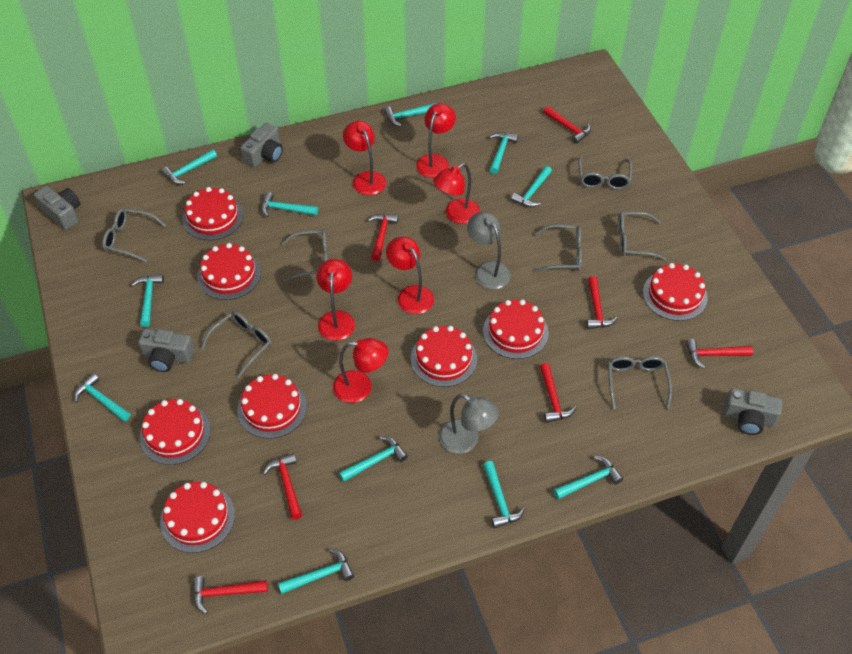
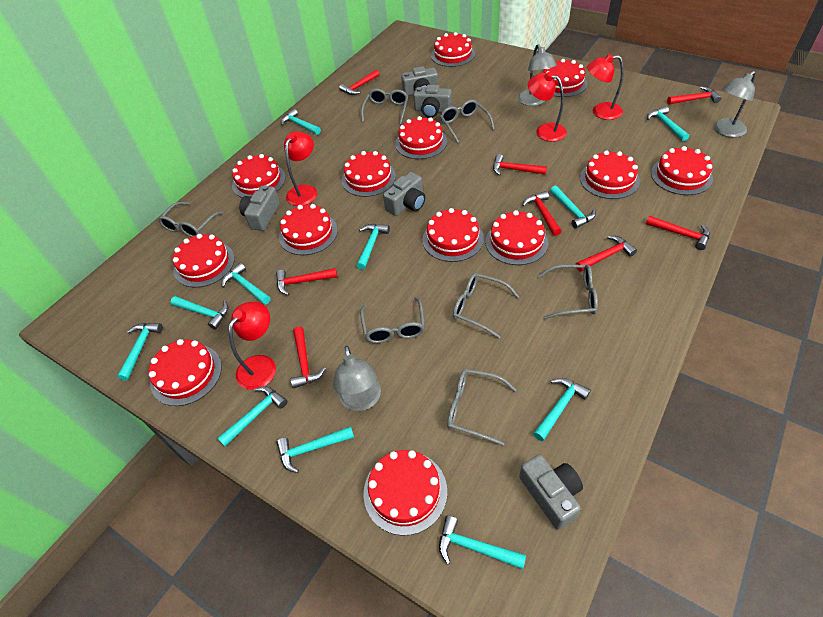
grey camera: 4 -> 5
grey lamp: 2 -> 3
red cake: 8 -> 13
red hammer: 7 -> 8
red lamp: 6 -> 4

